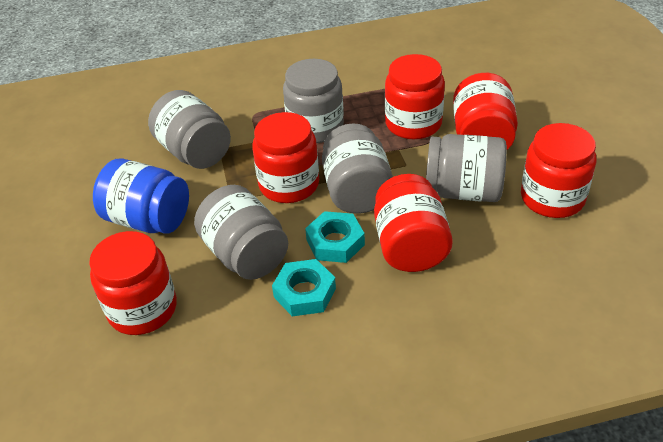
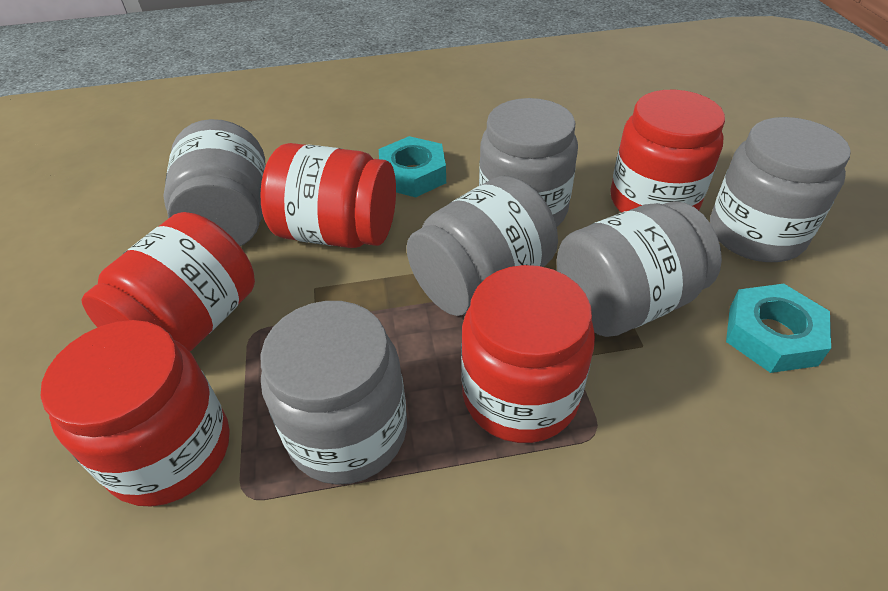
blue jar: 1 -> 0
grey jar: 5 -> 6
red jar: 6 -> 5

